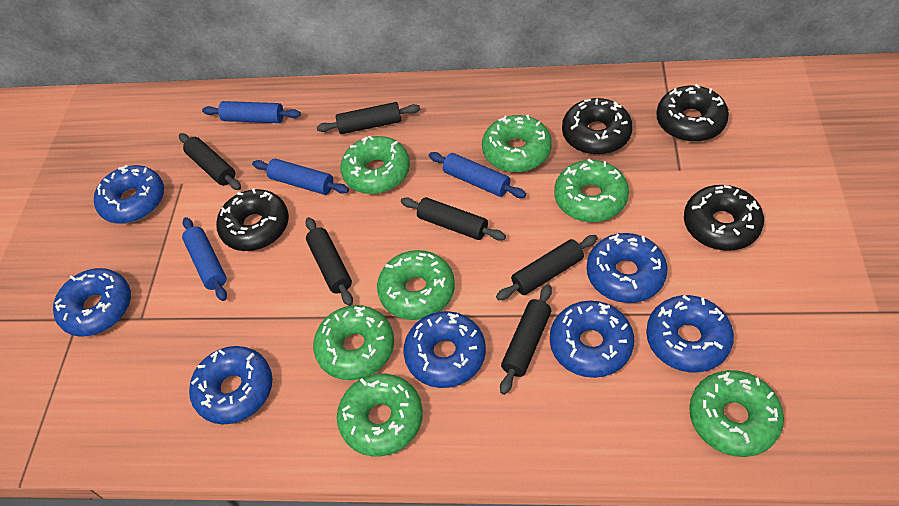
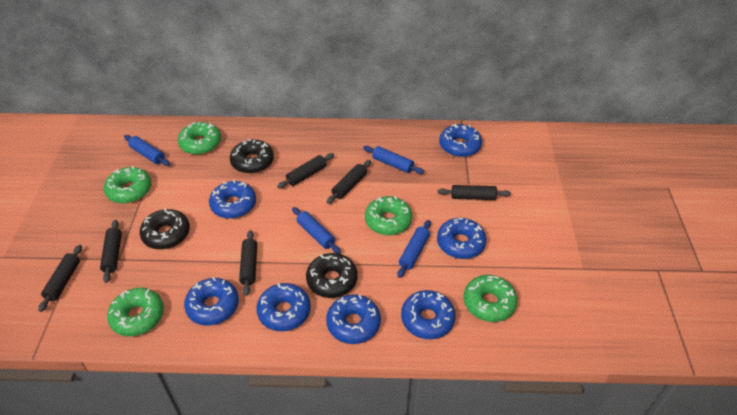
black donut: 4 -> 3
green donut: 7 -> 5

